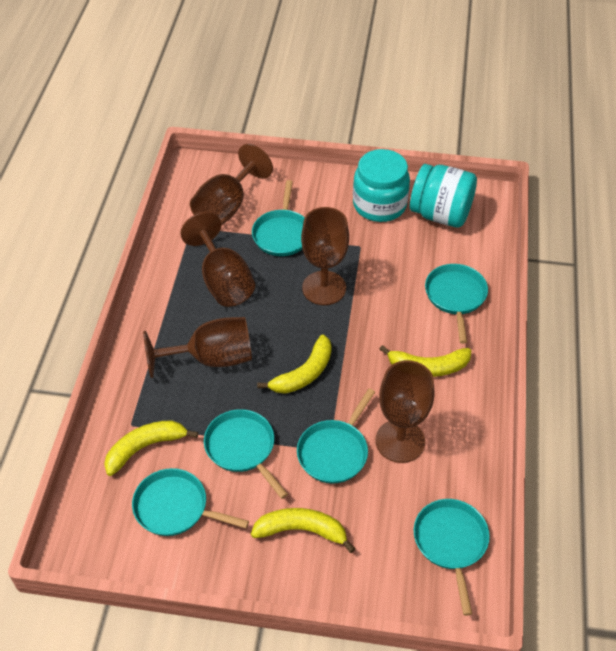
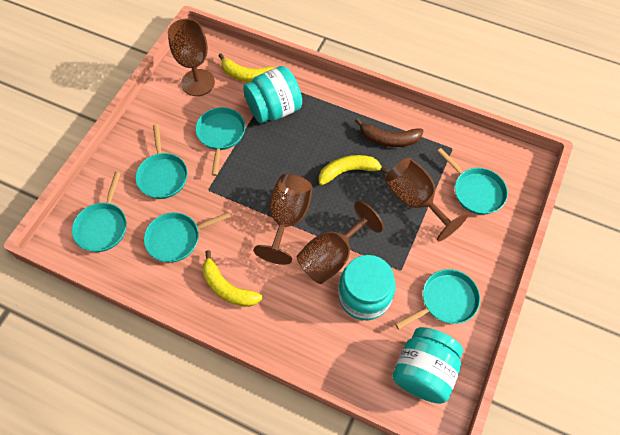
brown banana: 0 -> 1
brown goblet: 5 -> 4
turquoise jar: 2 -> 3
yellow banana: 4 -> 3

